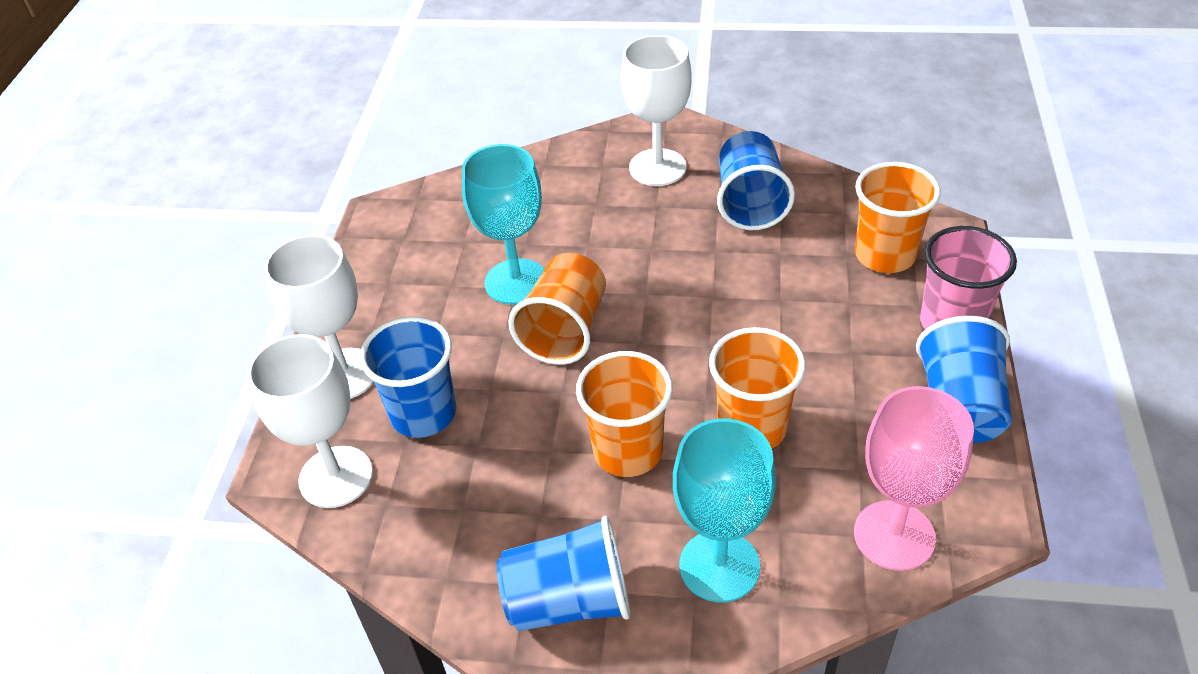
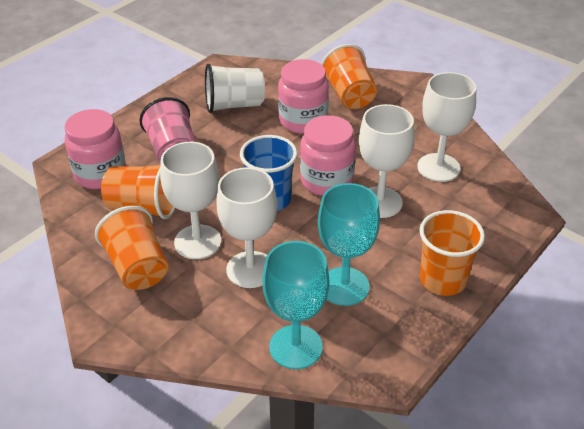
blue cup: 4 -> 1
pink goblet: 1 -> 0
pink jar: 0 -> 3
white cup: 0 -> 1
white goblet: 3 -> 4

